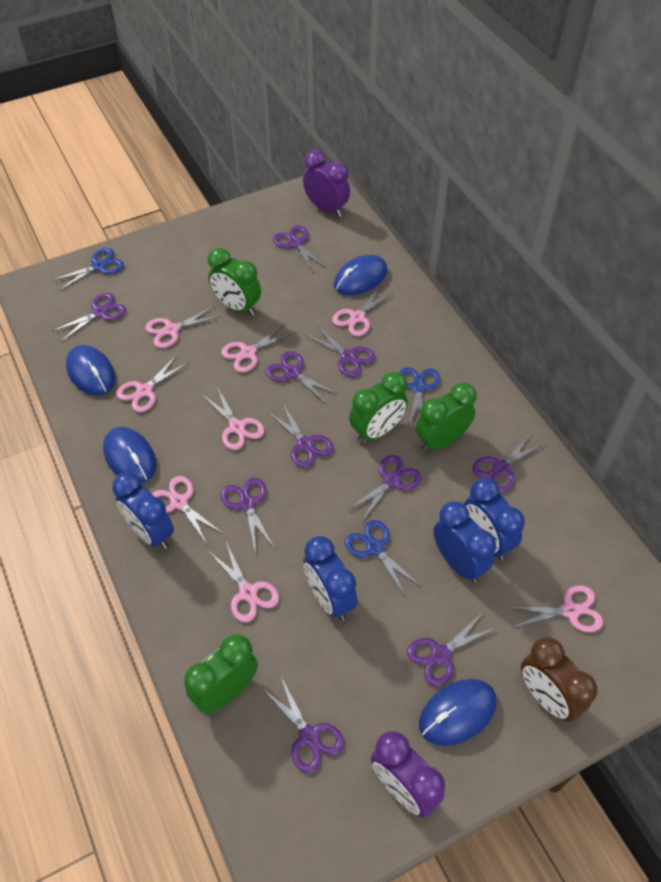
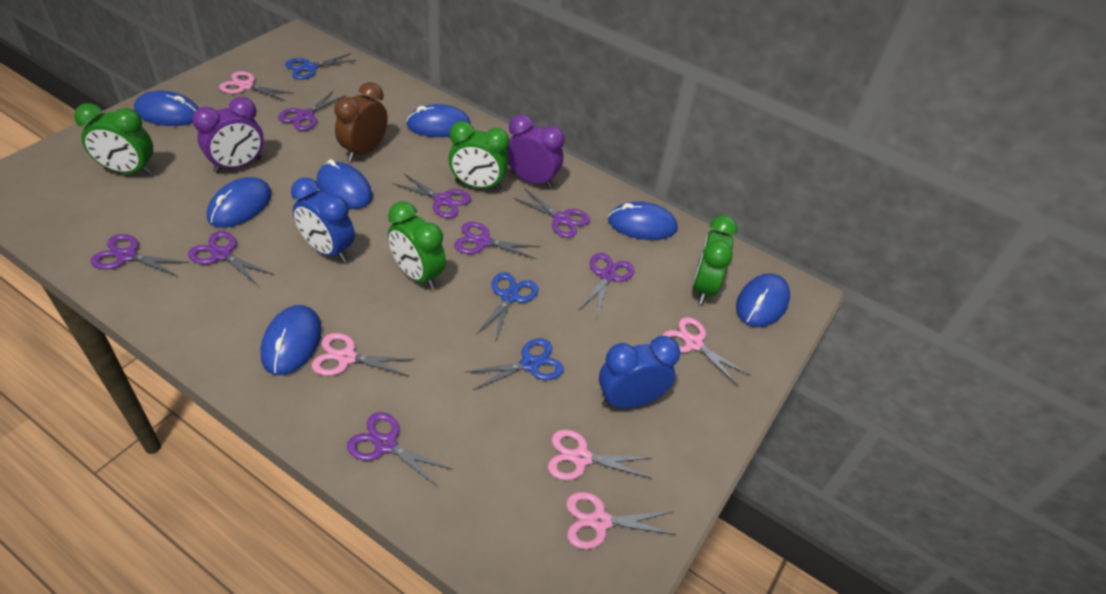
blue clock: 4 -> 2
blue mouse: 4 -> 7
pink scissors: 8 -> 5
purple scissors: 10 -> 8

